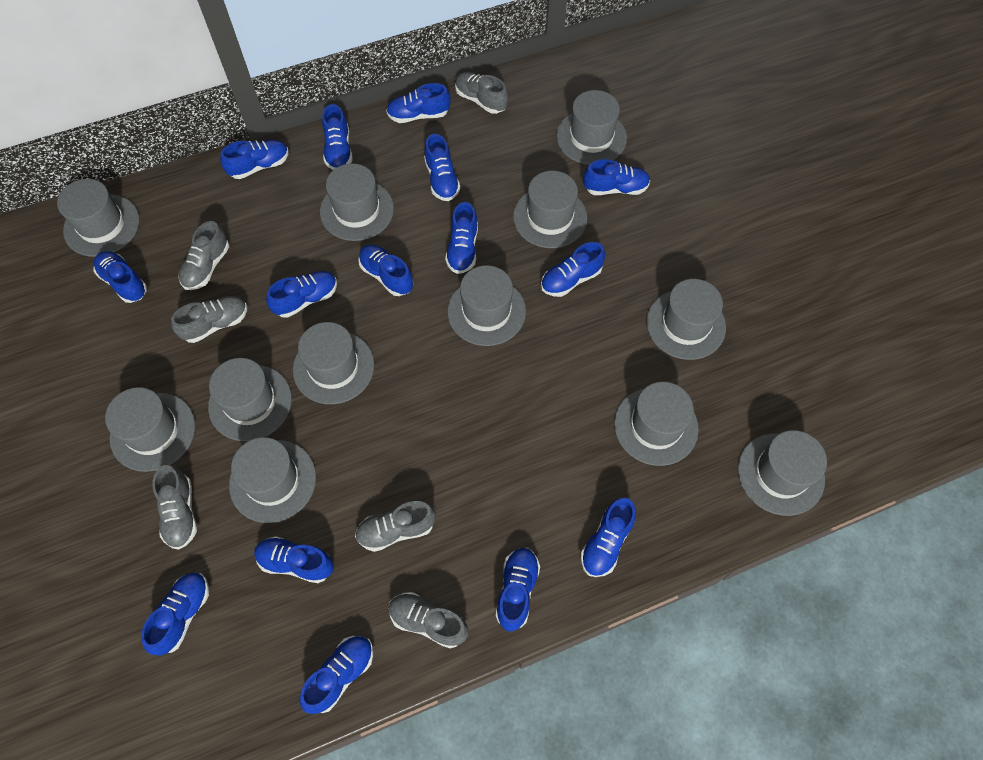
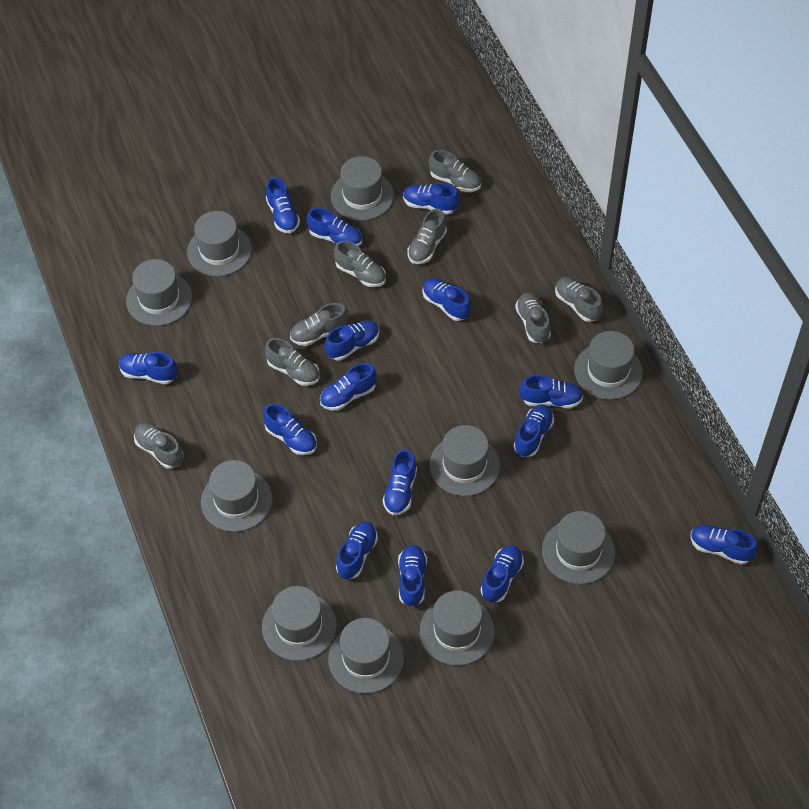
grey hat: 12 -> 10
grey shoe: 6 -> 8

